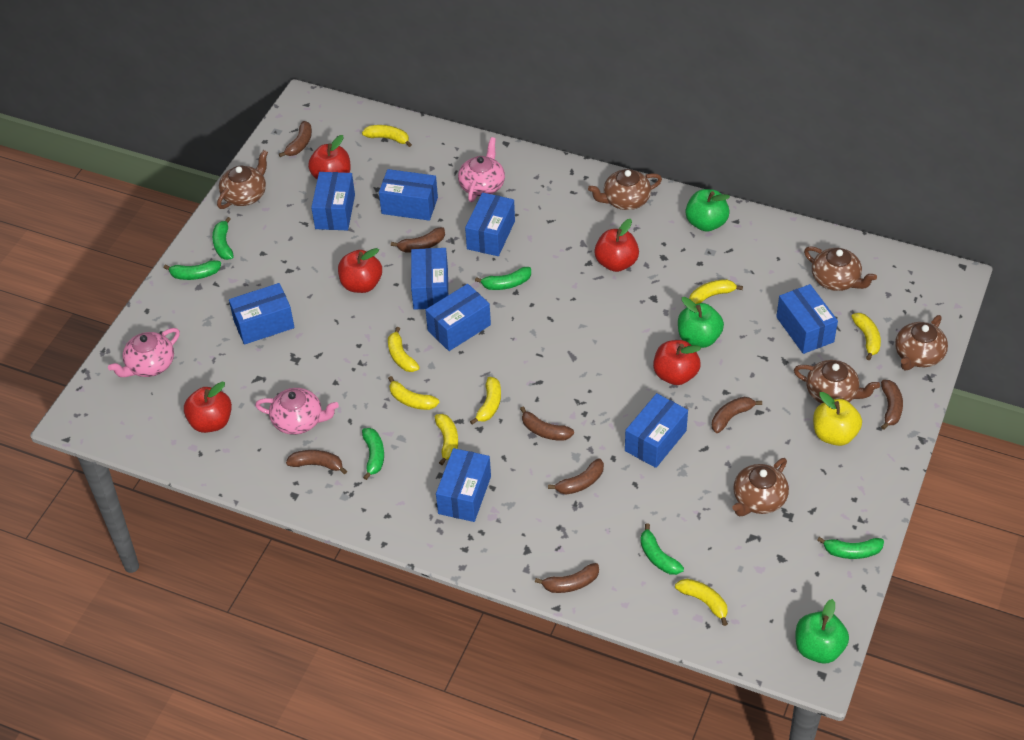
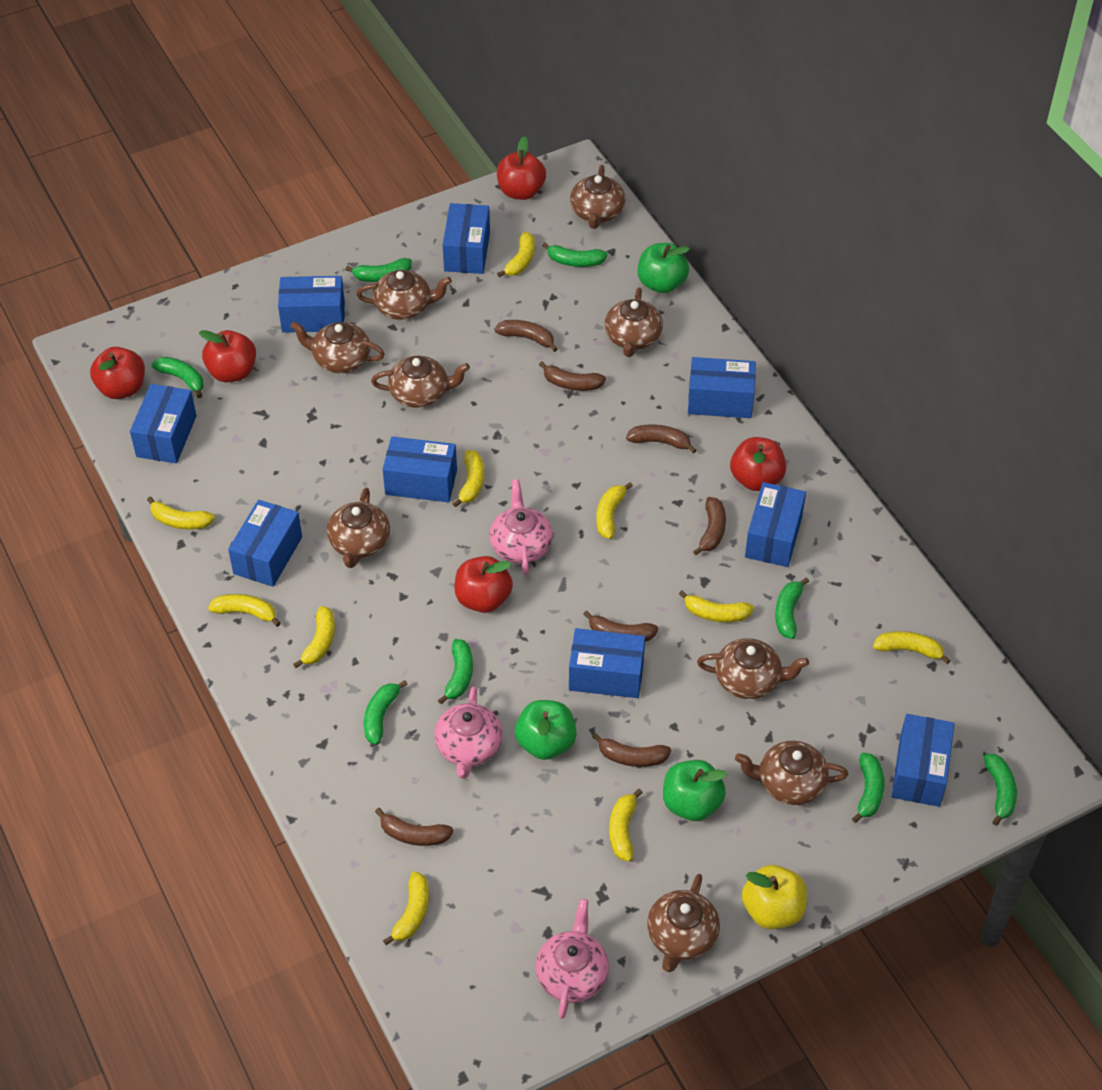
brown banana: 8 -> 7
brown teapot: 6 -> 9
green banana: 6 -> 8
yellow banana: 8 -> 10

